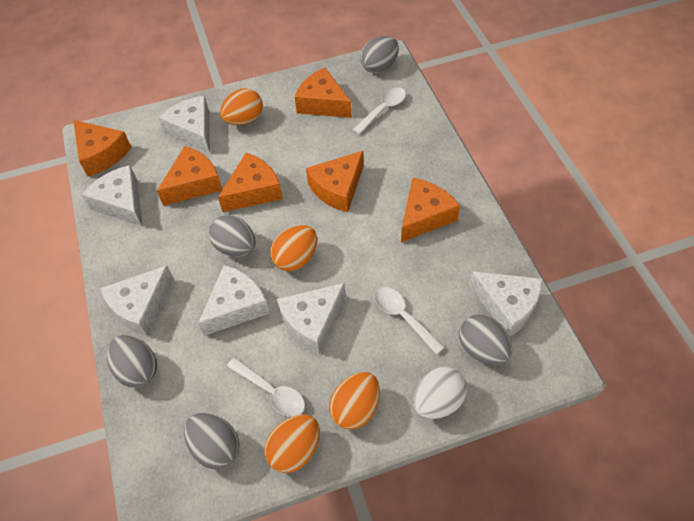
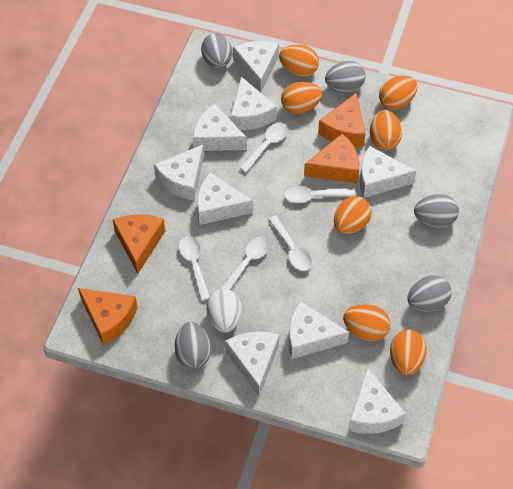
orange cheese: 6 -> 4
orange egg: 4 -> 7
white cheese: 6 -> 9
white spoon: 3 -> 5

